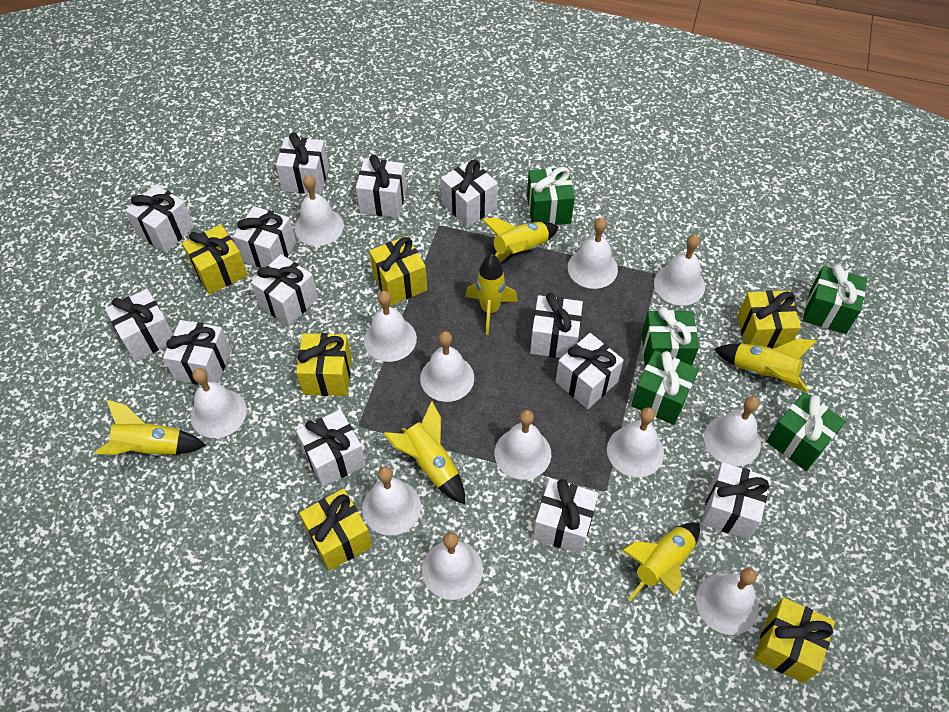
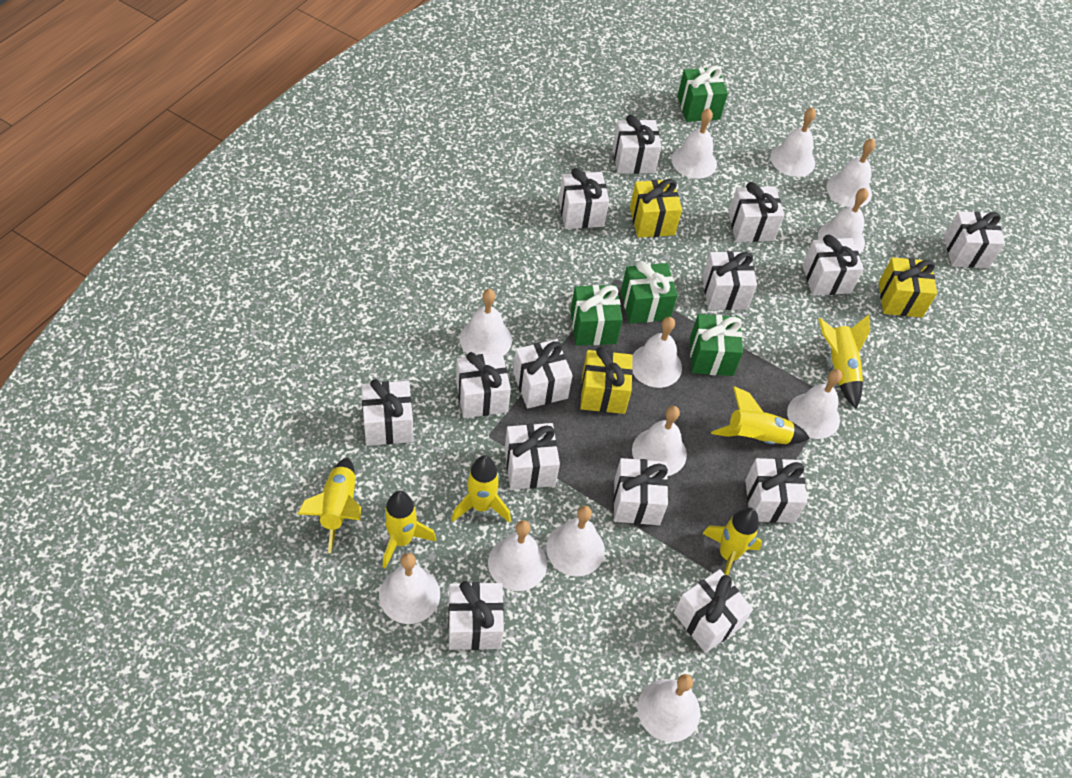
green gift: 5 -> 4
white gift: 13 -> 14
yellow gift: 6 -> 3

